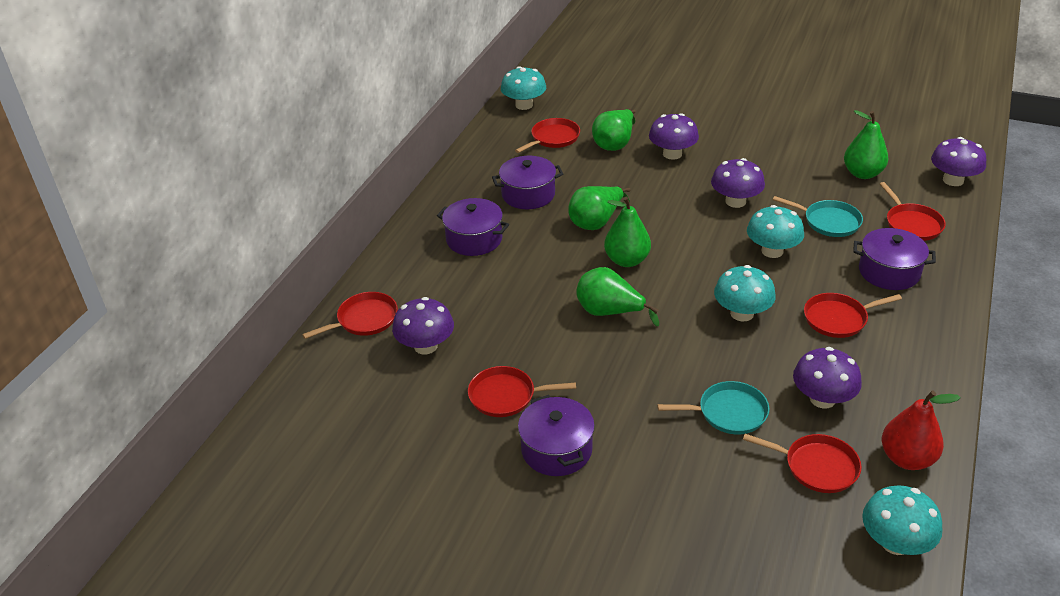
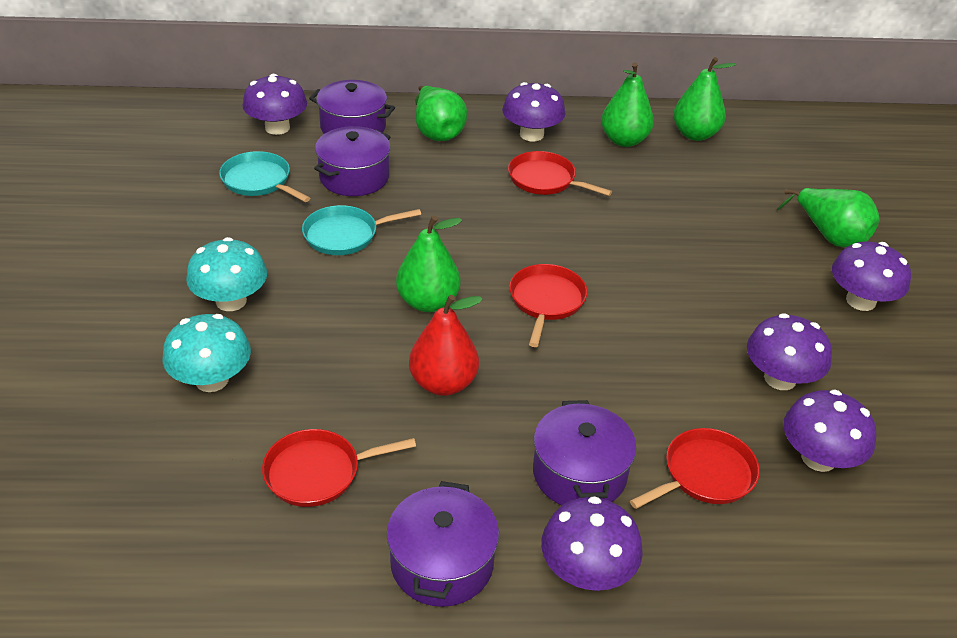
purple mushroom: 5 -> 6
red pan: 6 -> 4
turquoise mushroom: 4 -> 2

